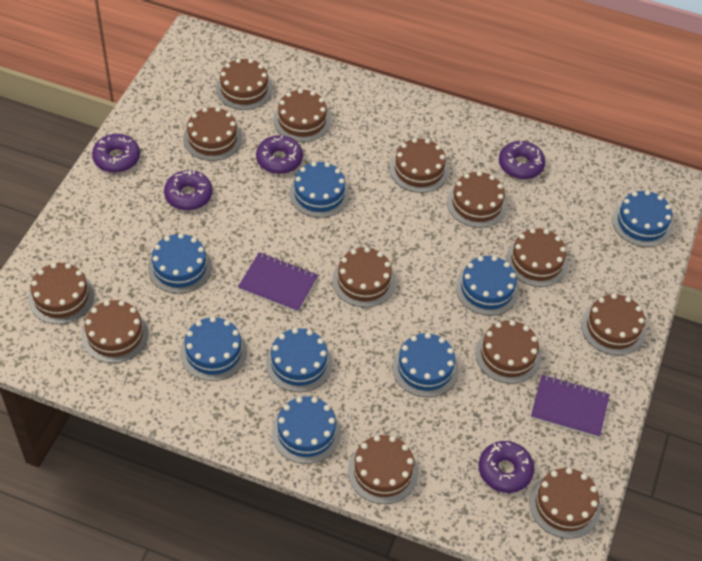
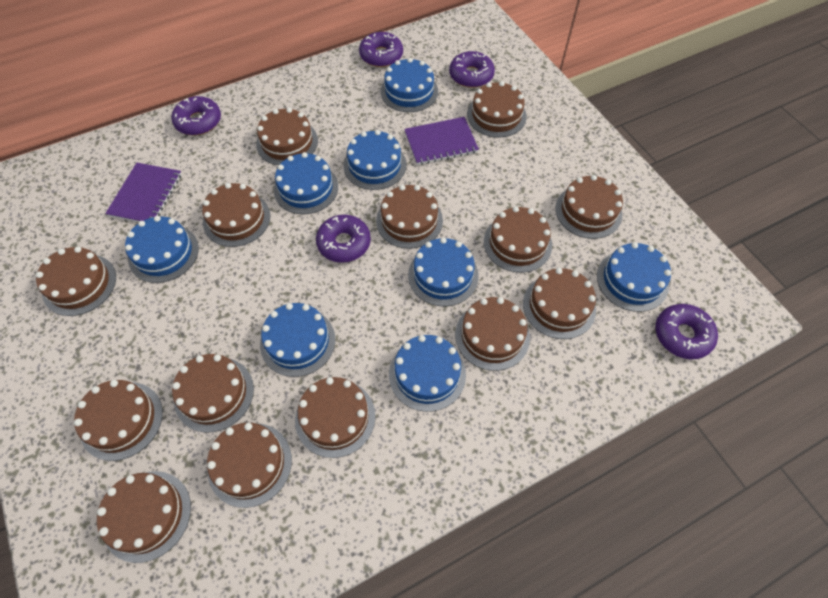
brown cake: 13 -> 14

